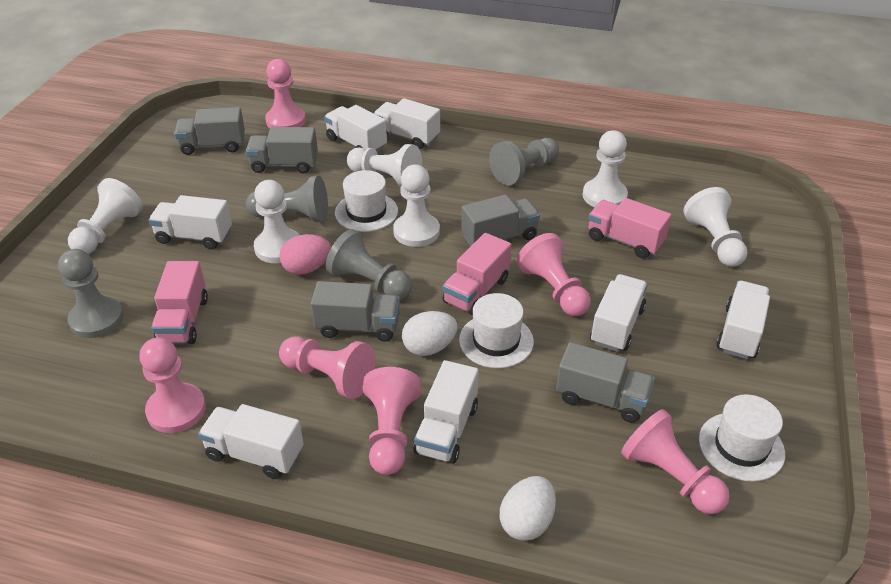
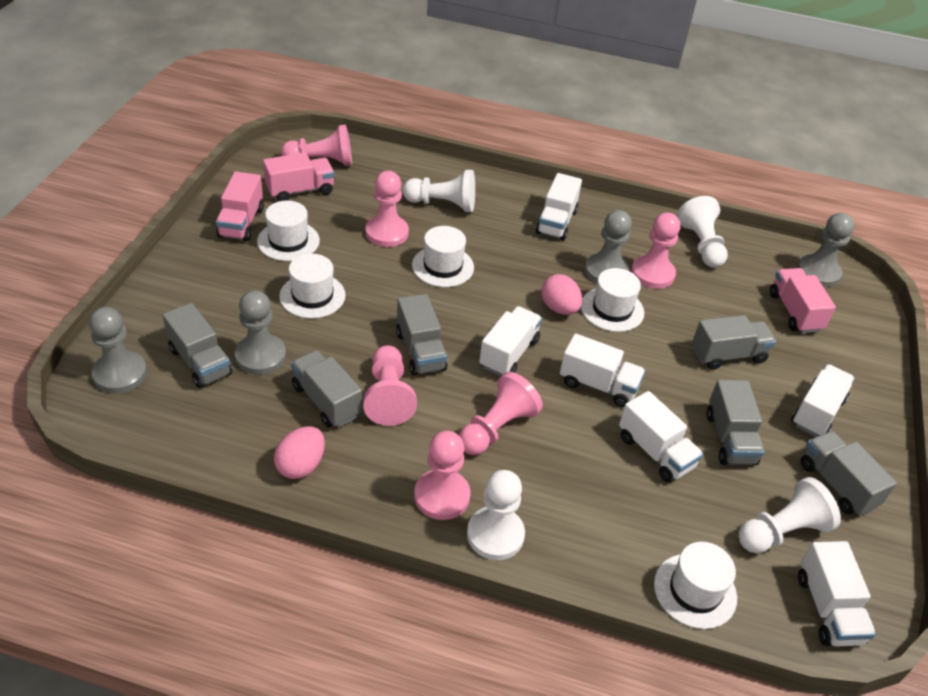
grey truck: 5 -> 6
pink egg: 1 -> 2
white egg: 2 -> 0
white hat: 3 -> 5
white pawn: 6 -> 4
white truck: 7 -> 6

